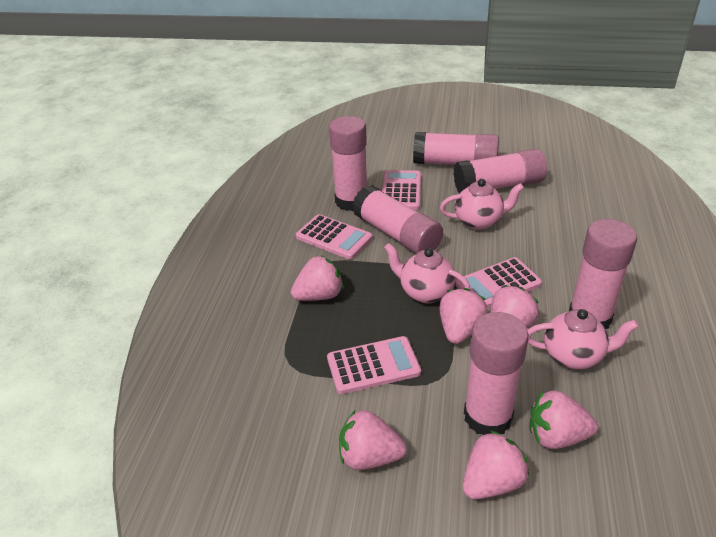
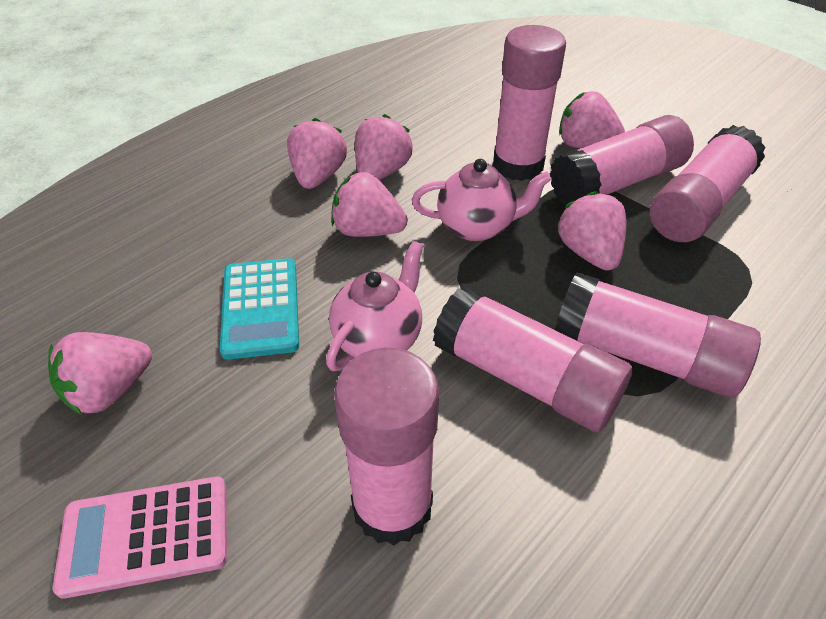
pink calculator: 4 -> 1
pink teapot: 3 -> 2
turquoise calculator: 0 -> 1

